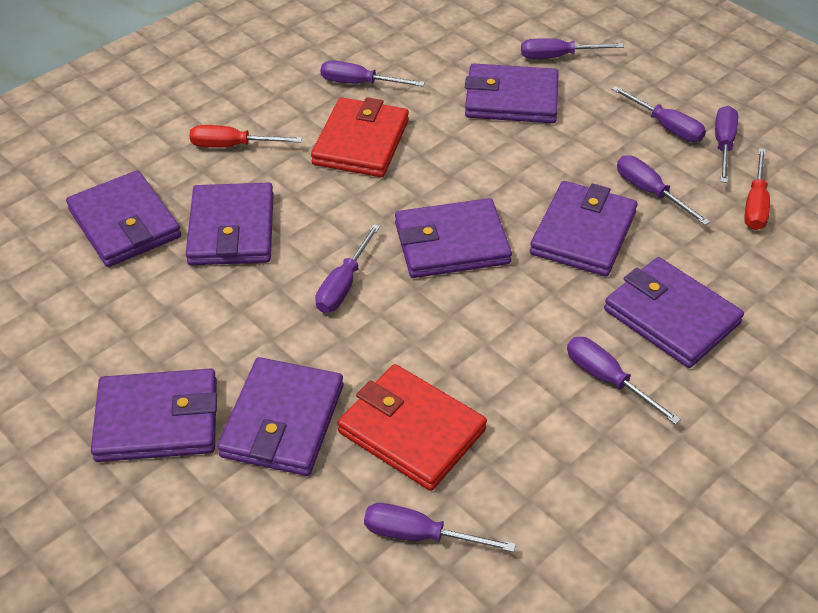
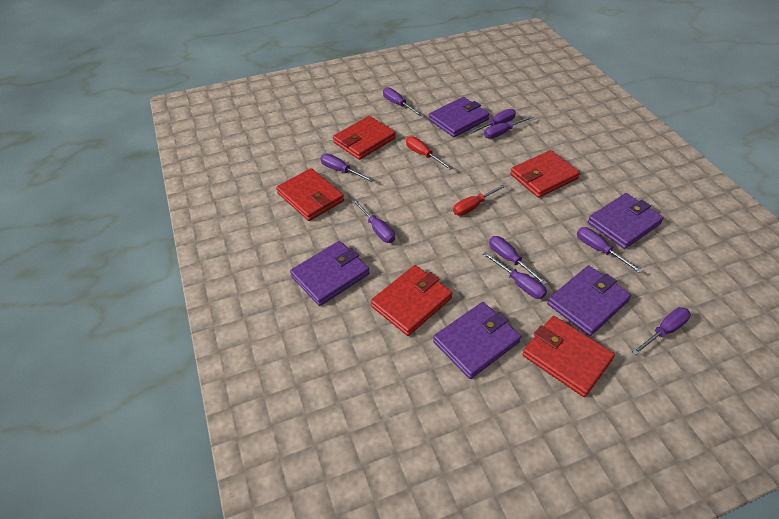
purple screwdriver: 8 -> 9
purple wallet: 8 -> 5
red wallet: 2 -> 5

